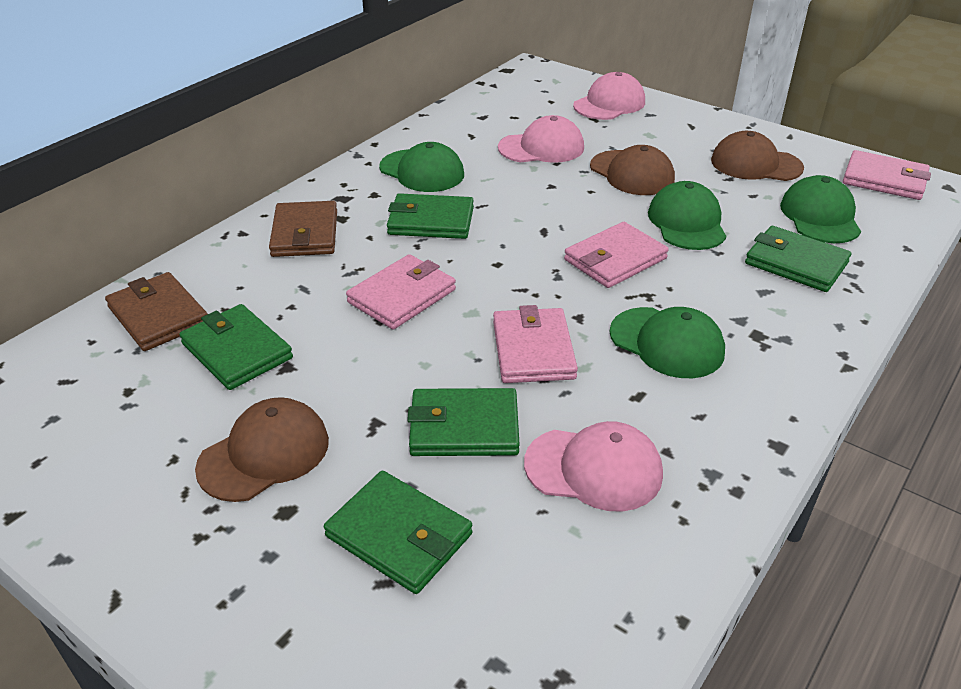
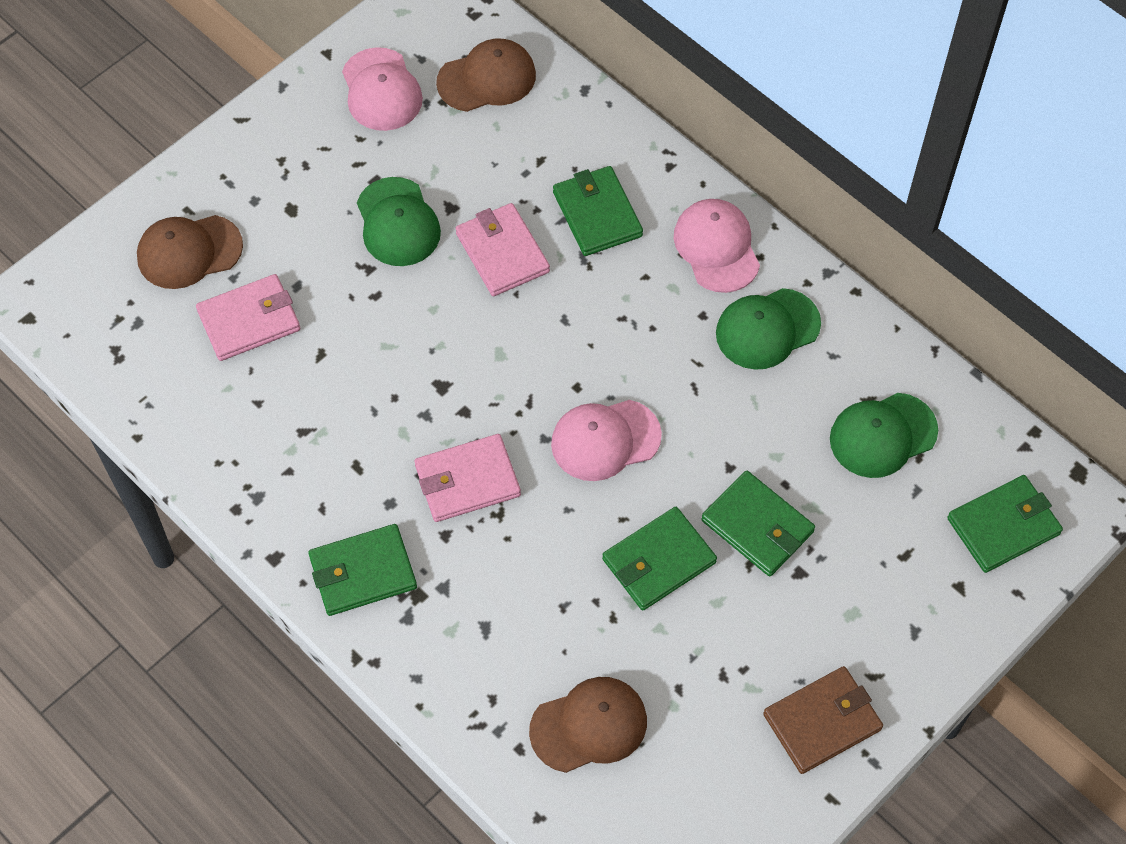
brown wallet: 2 -> 1
green cap: 4 -> 3
pink wallet: 4 -> 3

